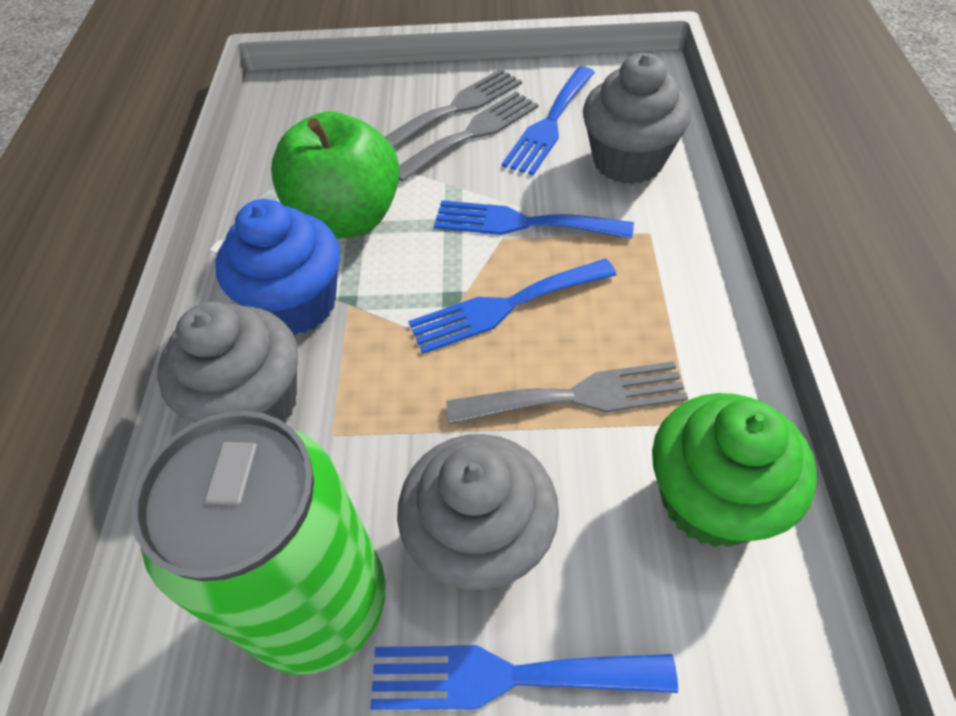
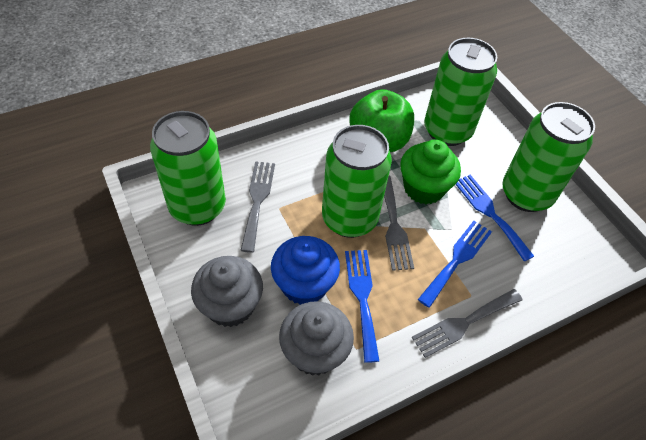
blue fork: 4 -> 3
green can: 1 -> 4
grey cupcake: 3 -> 2

